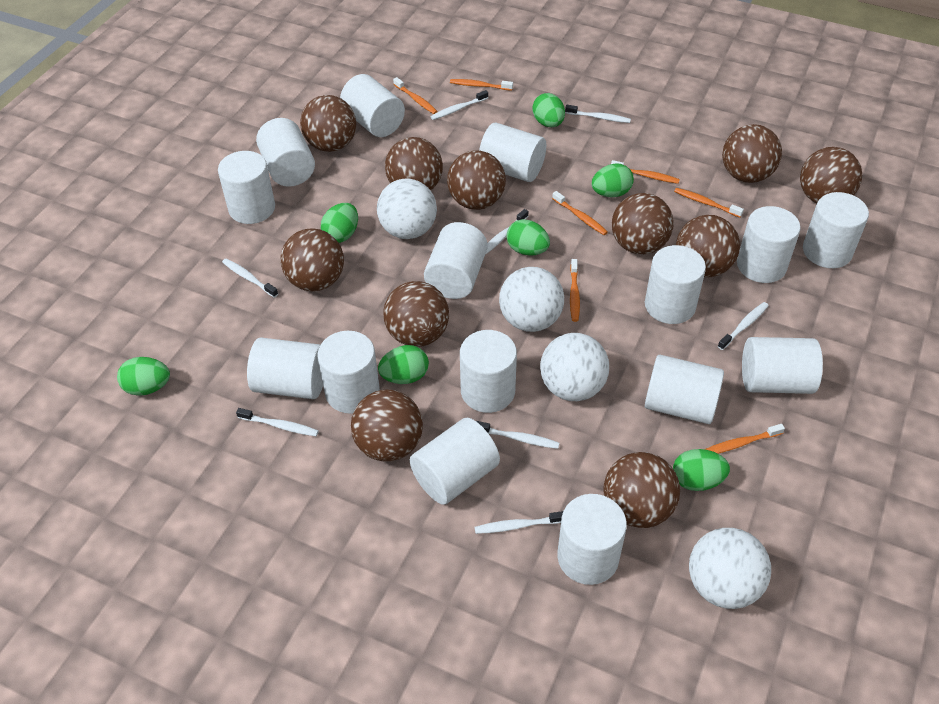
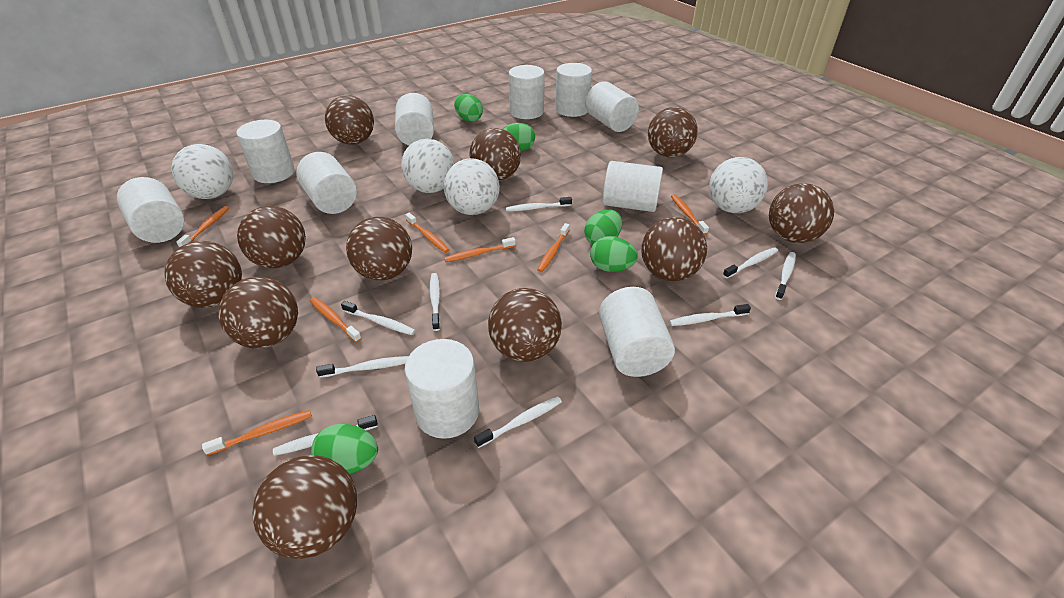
green egg: 7 -> 5
white cylinder: 15 -> 10
white toothbrush: 8 -> 9

